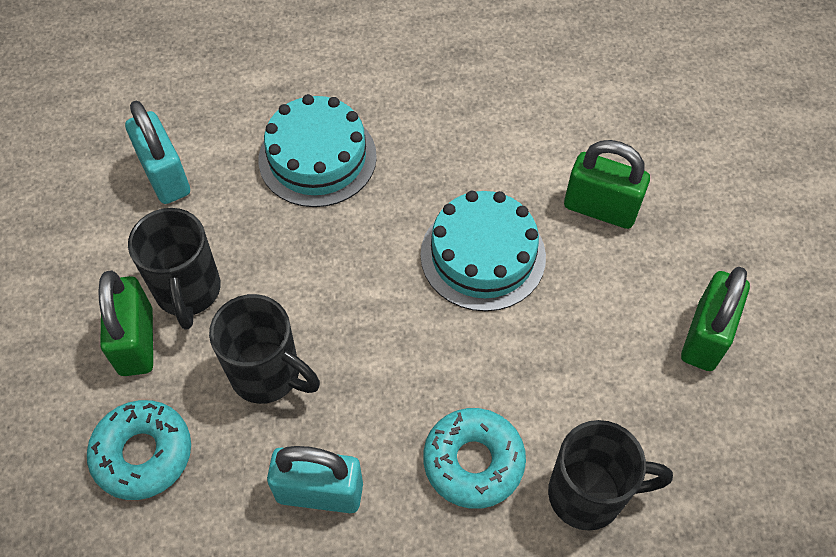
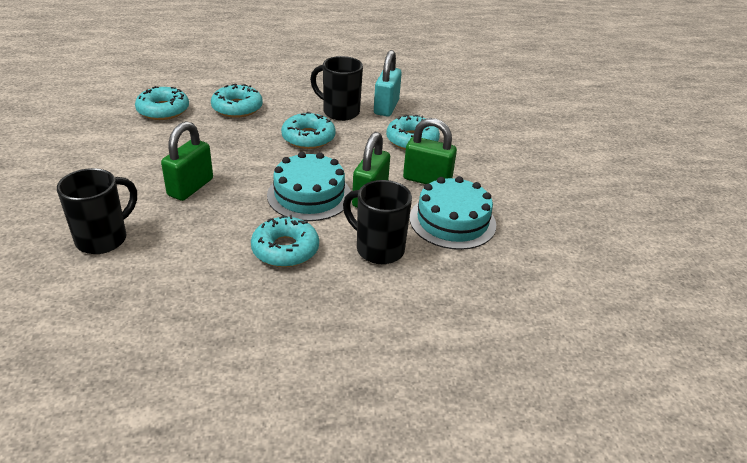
turquoise donut: 2 -> 5
turquoise padlock: 2 -> 1

